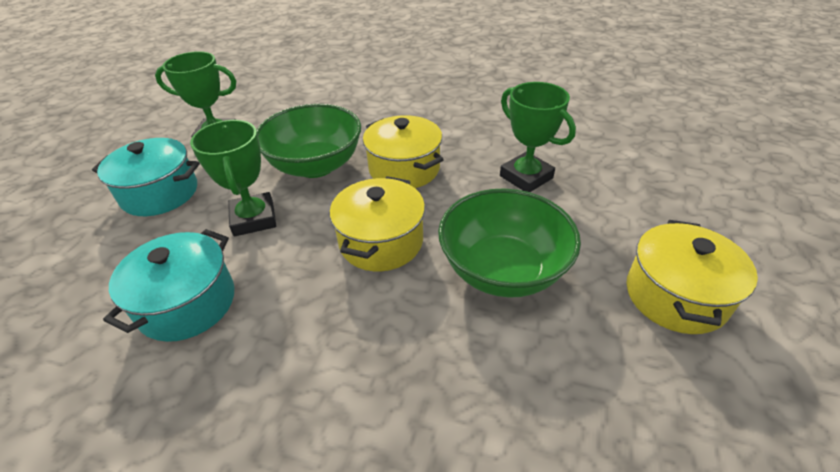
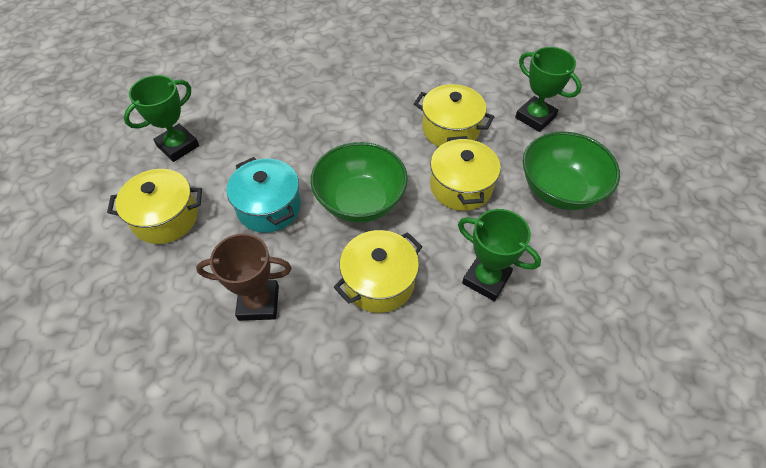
brown trophy: 0 -> 1
turquoise pot: 2 -> 1
yellow pot: 3 -> 4

